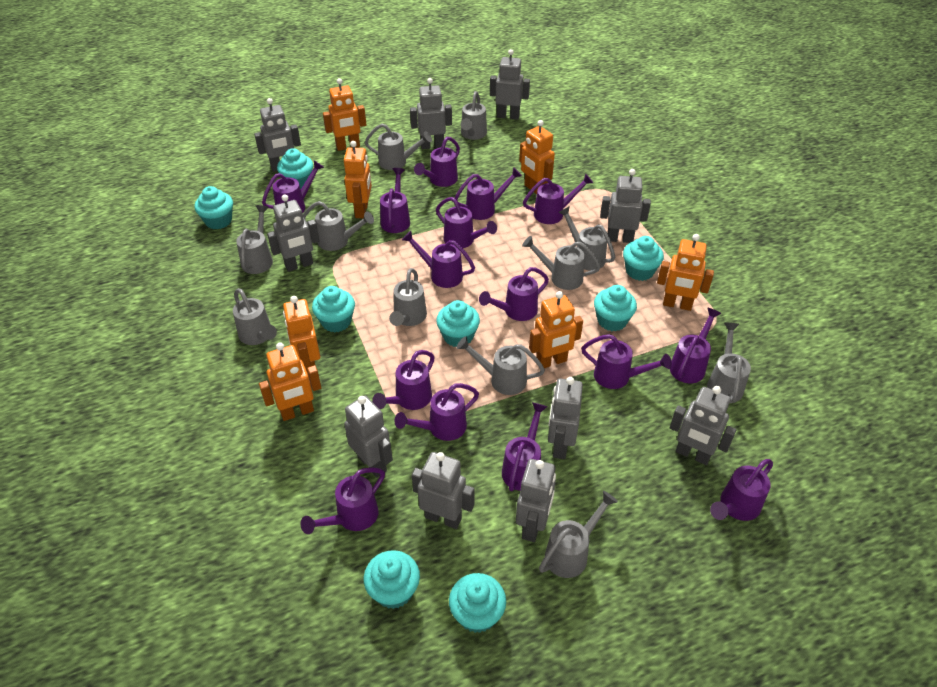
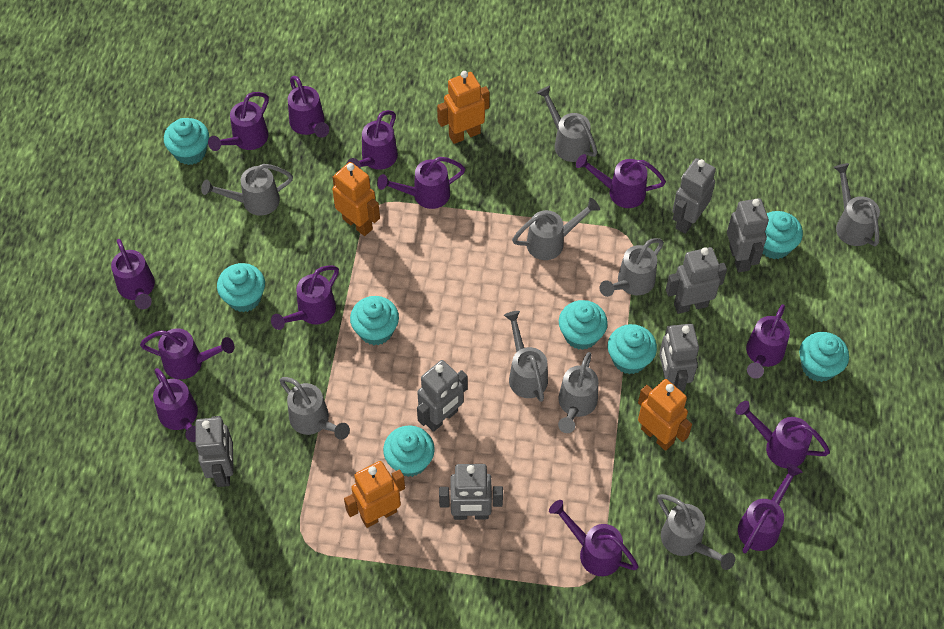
grey robot: 10 -> 7
grey watering can: 11 -> 9
orange robot: 7 -> 4
purple watering can: 15 -> 13

